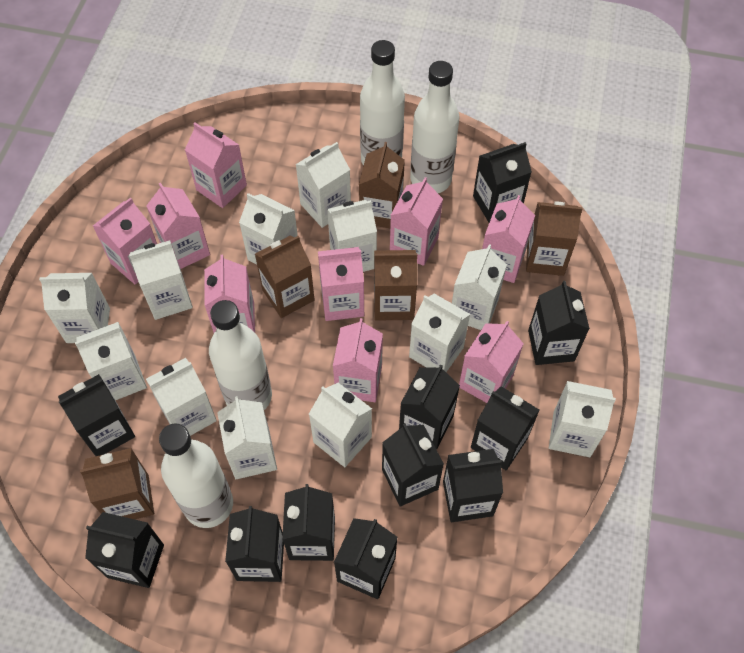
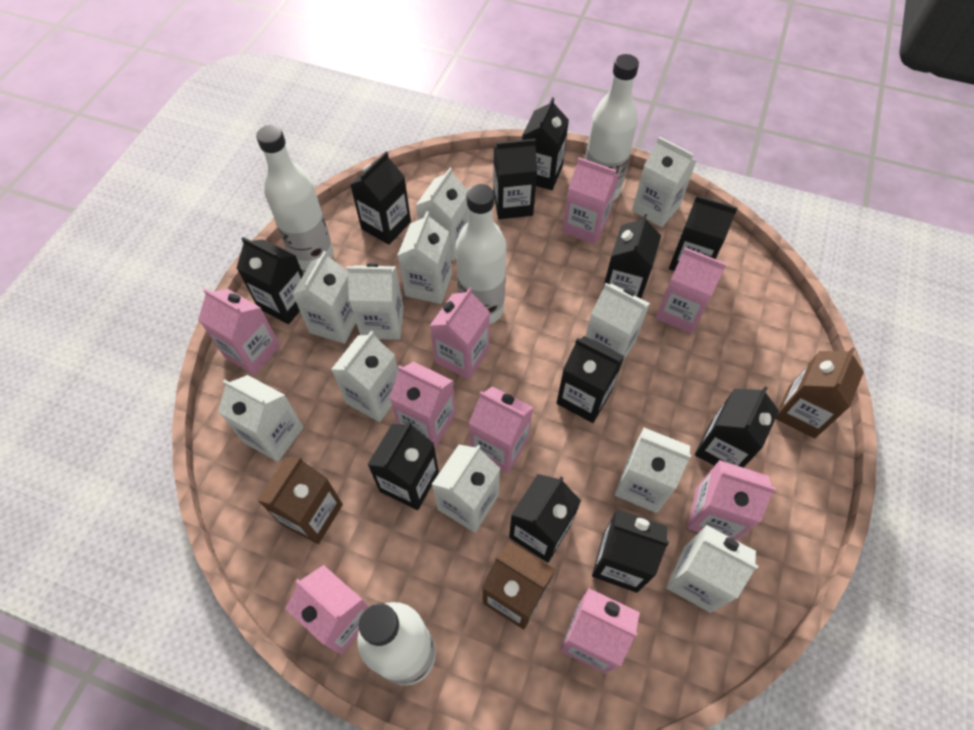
brown carton: 5 -> 3
white carton: 12 -> 11

